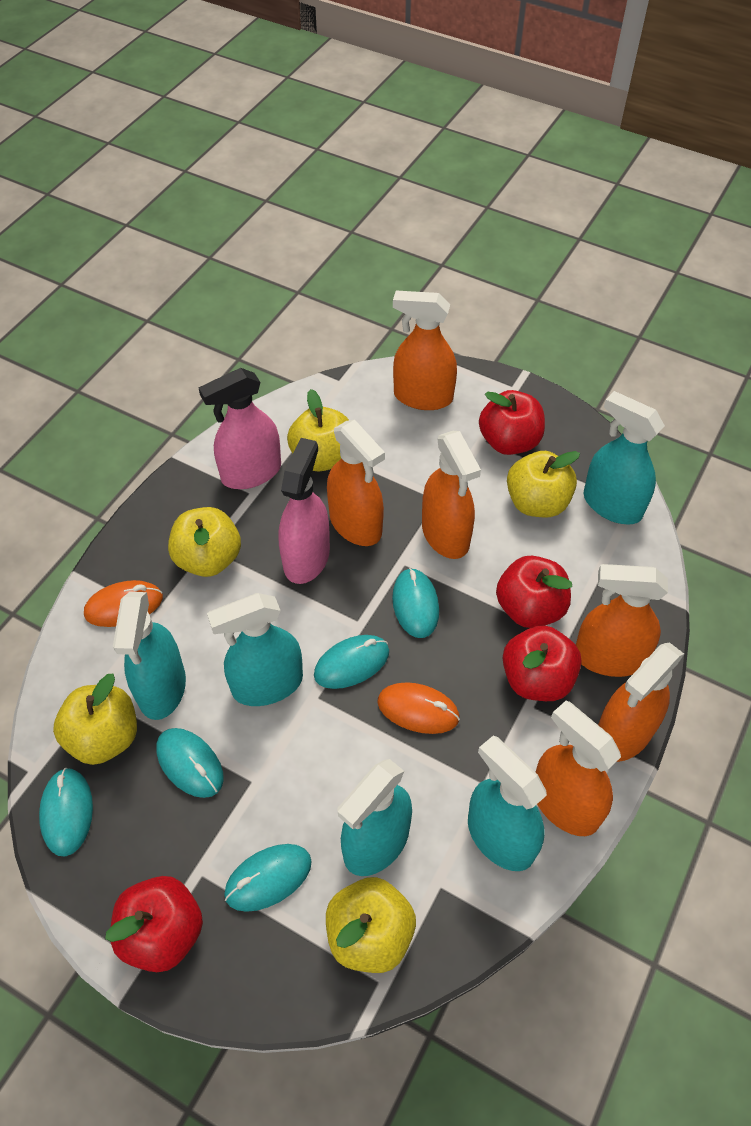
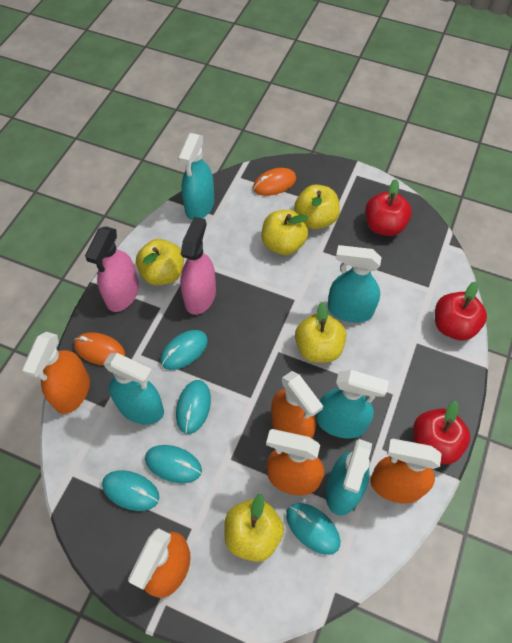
orange spray bottle: 6 -> 5
red apple: 4 -> 3

